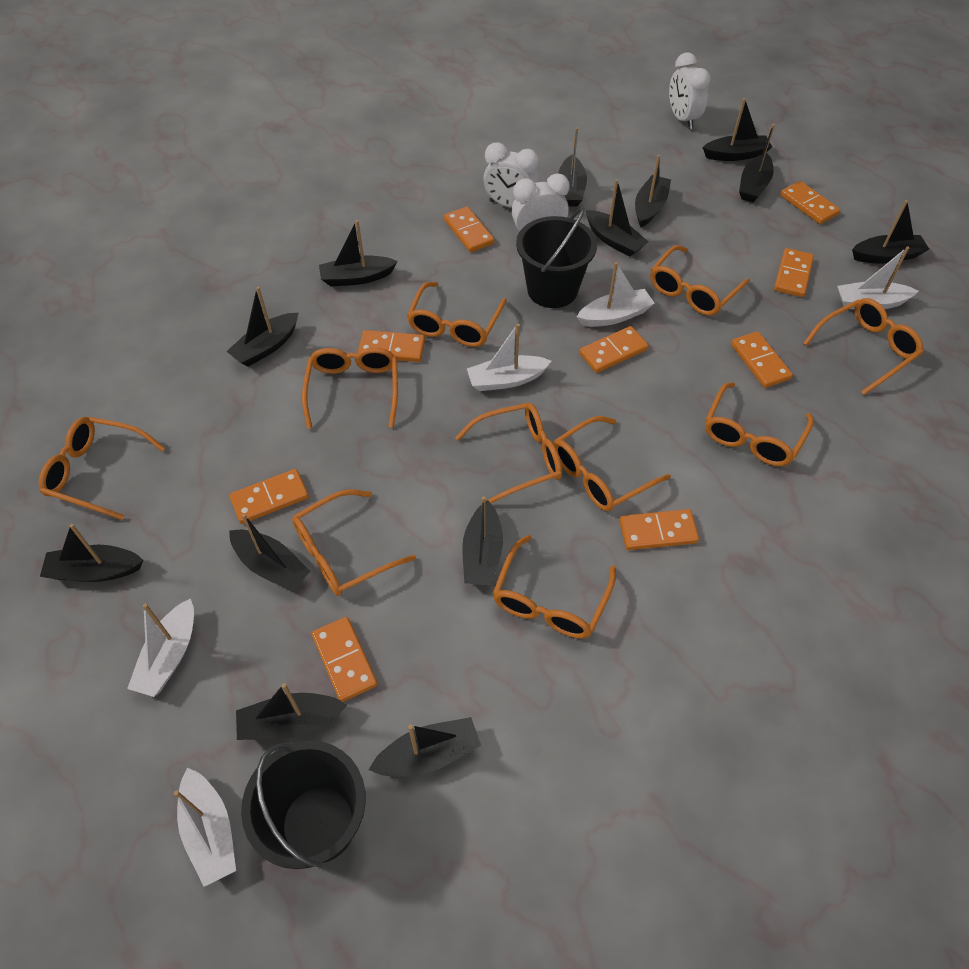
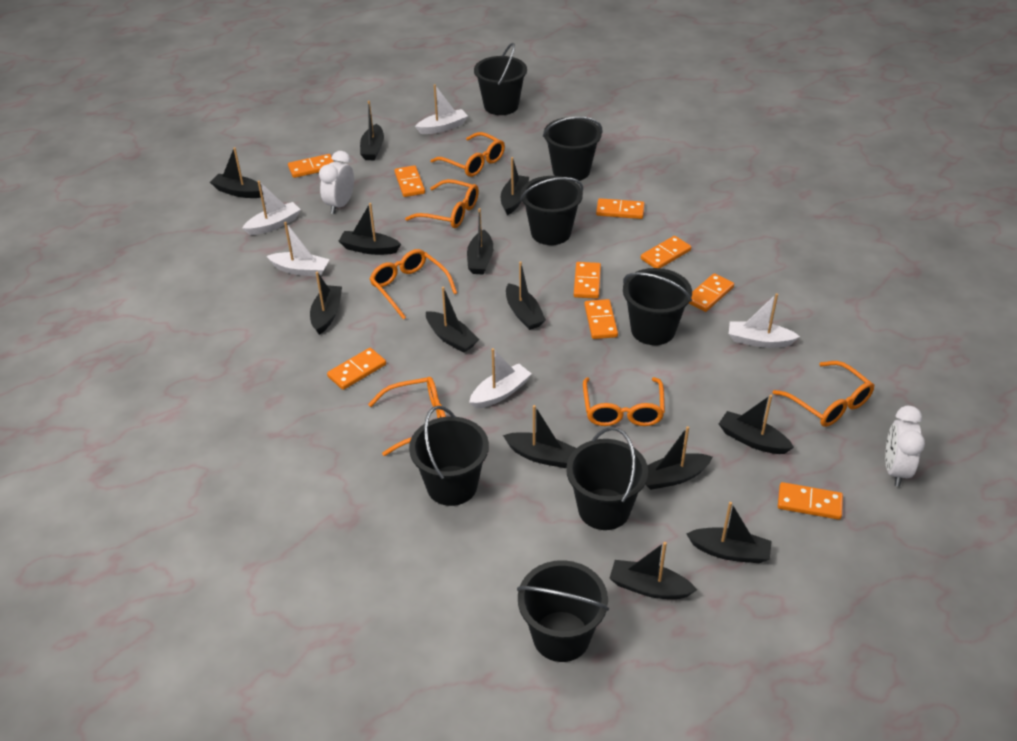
black bucket: 2 -> 7
orange glasses: 10 -> 6
white clock: 3 -> 2

